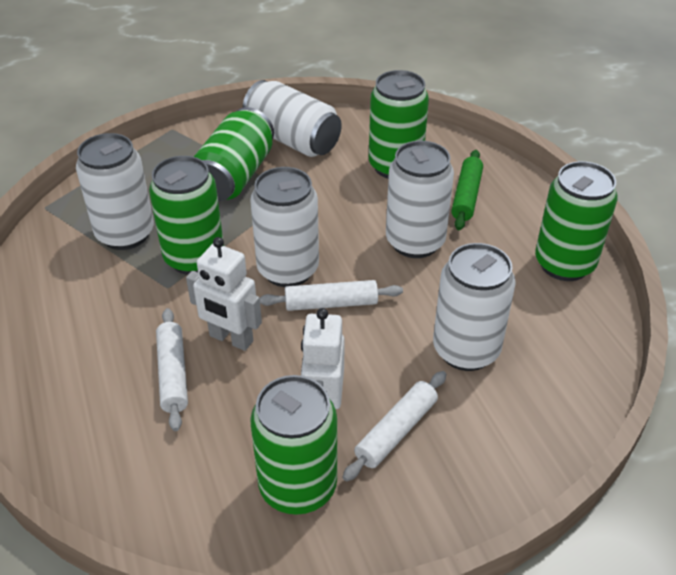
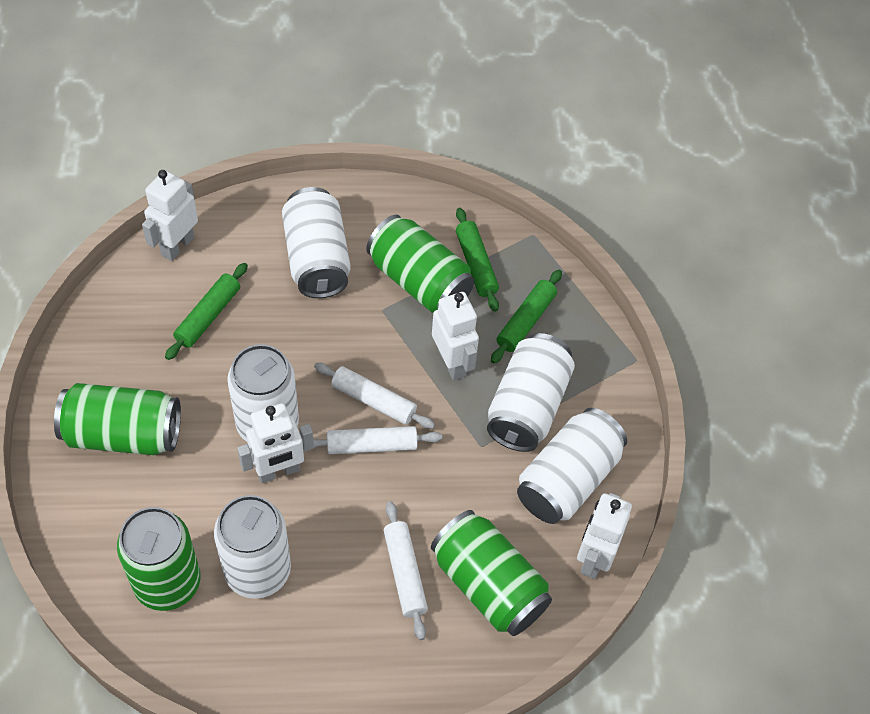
green can: 5 -> 4
green rolling pin: 1 -> 3
white robot: 2 -> 4

